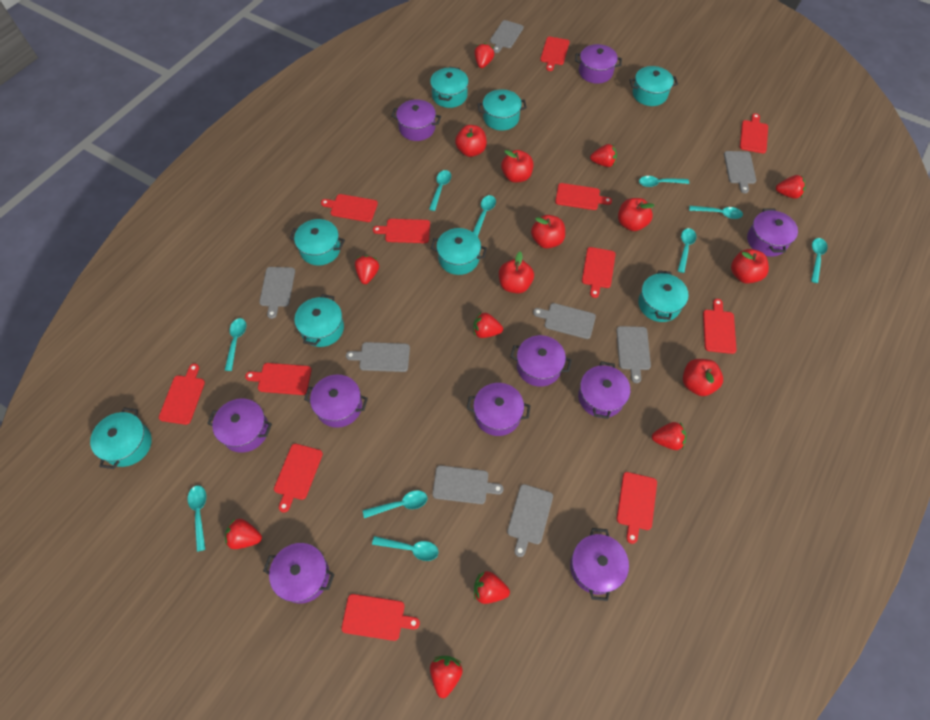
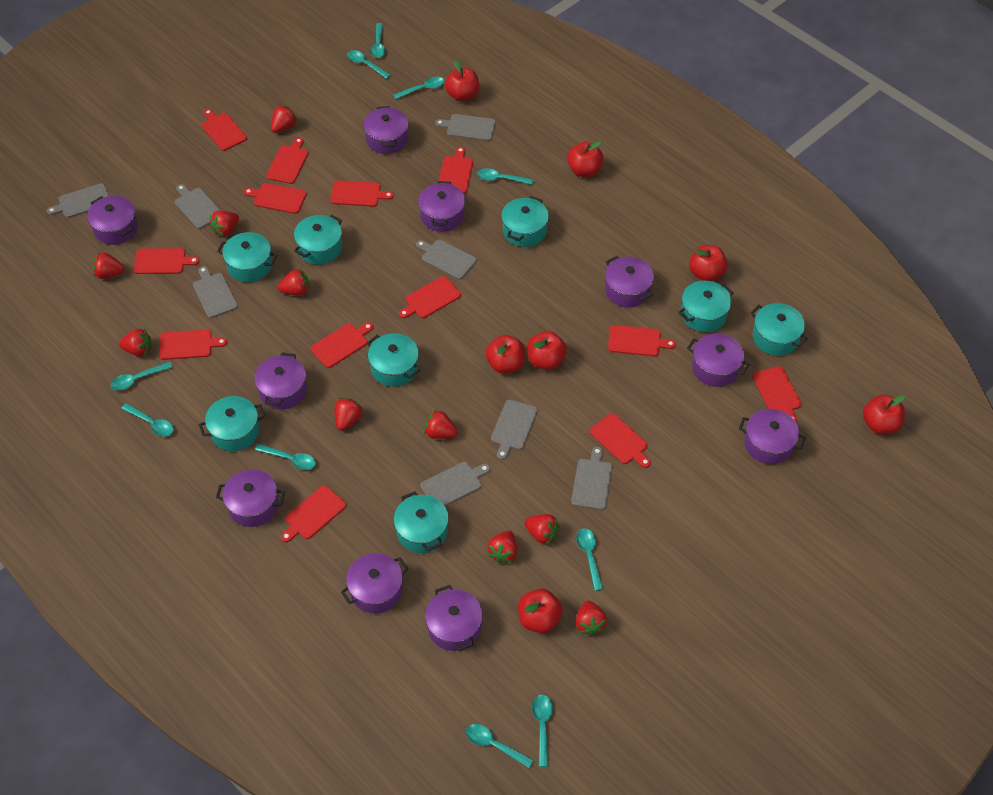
red cutting board: 12 -> 13
red strawberry: 9 -> 10

